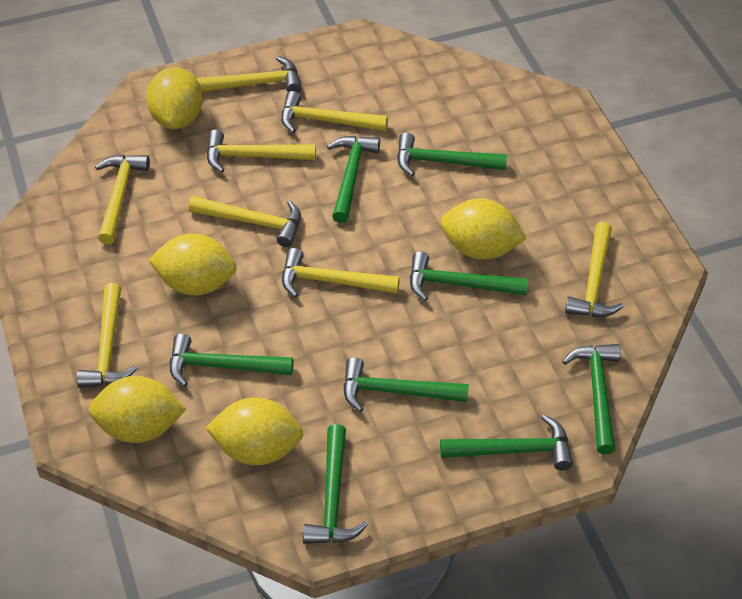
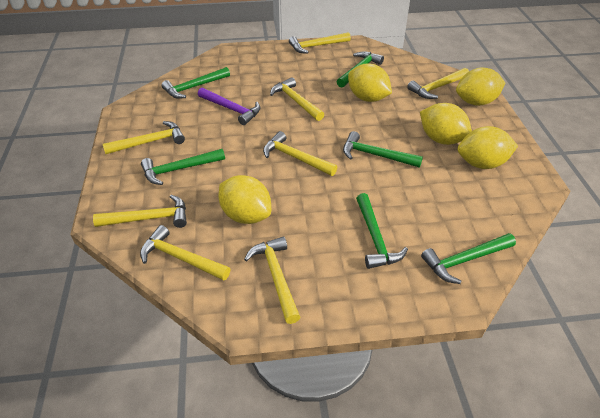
green hammer: 8 -> 6
purple hammer: 0 -> 1

